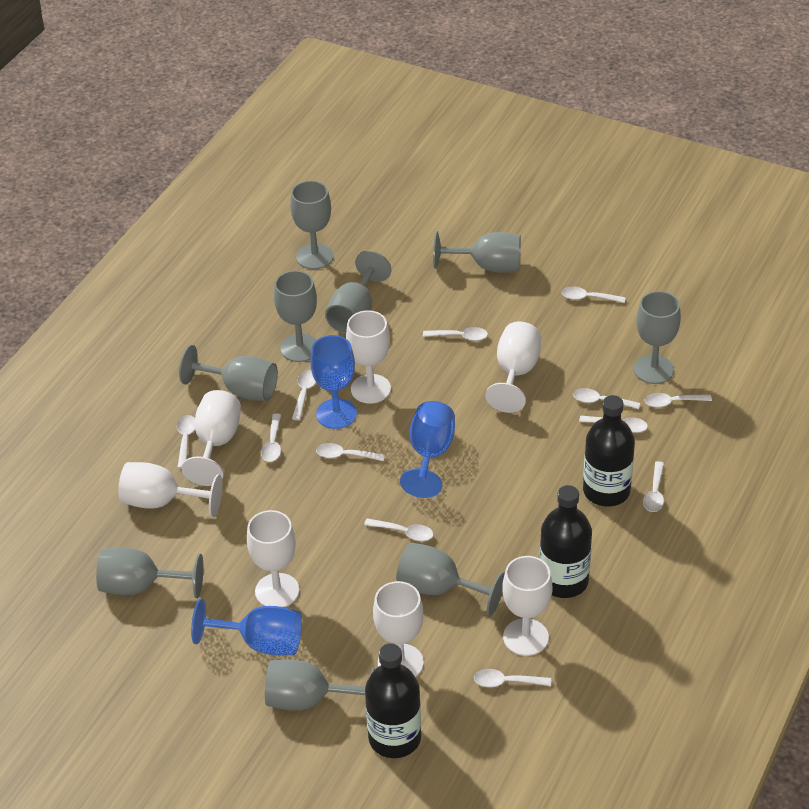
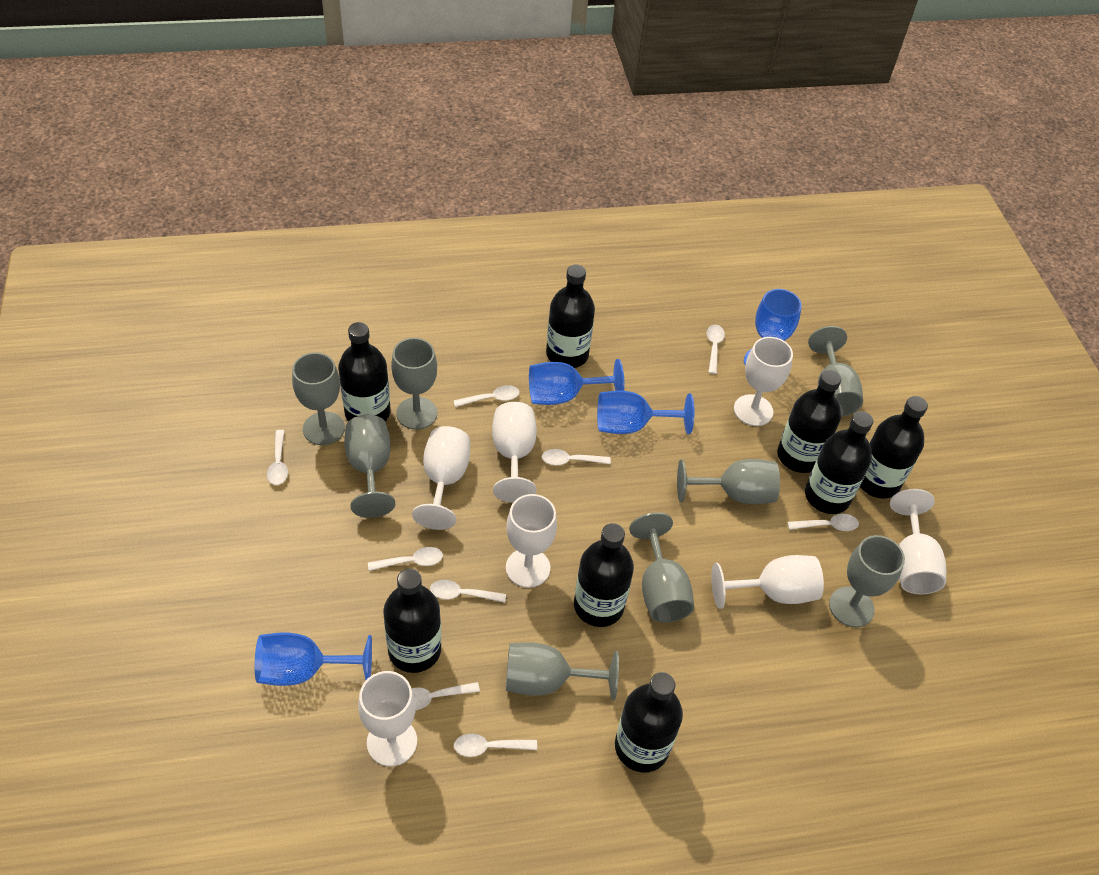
black bottle: 3 -> 8
blue goblet: 3 -> 4
grey goblet: 9 -> 8
white spoon: 12 -> 9

